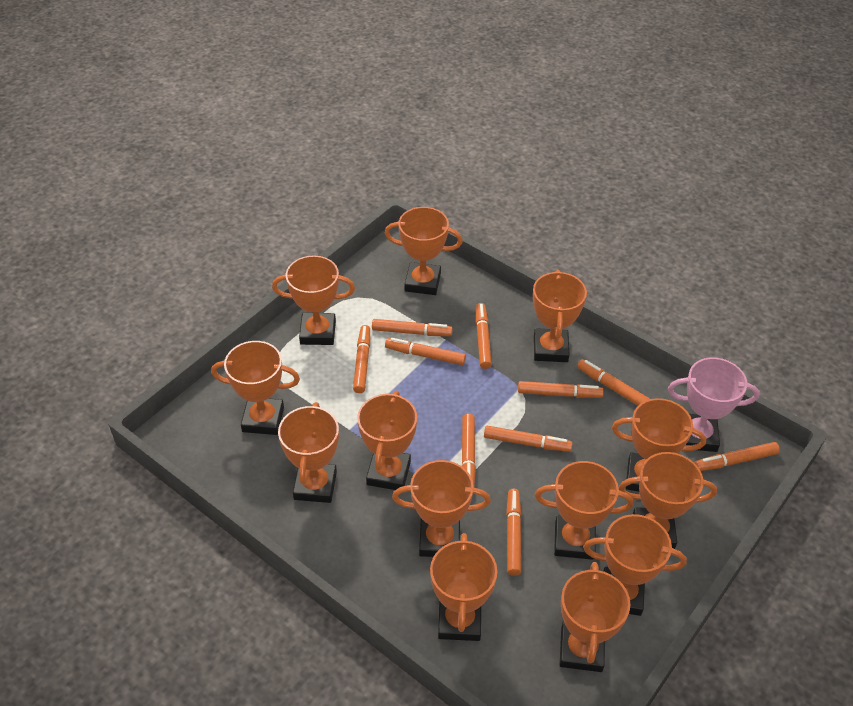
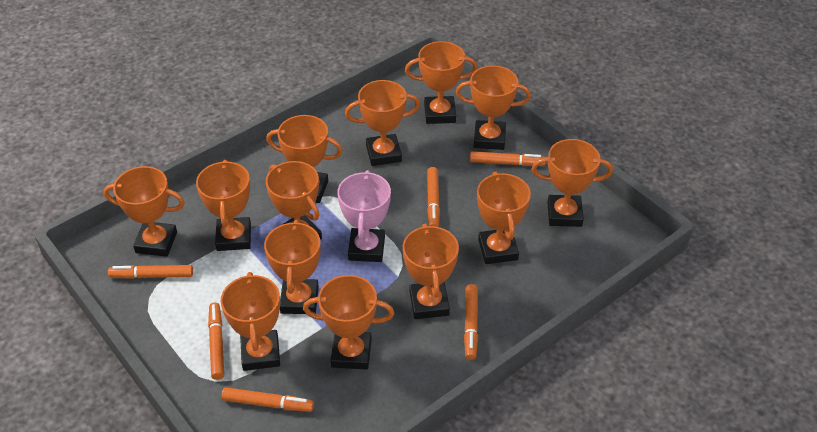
orange marker: 10 -> 6

